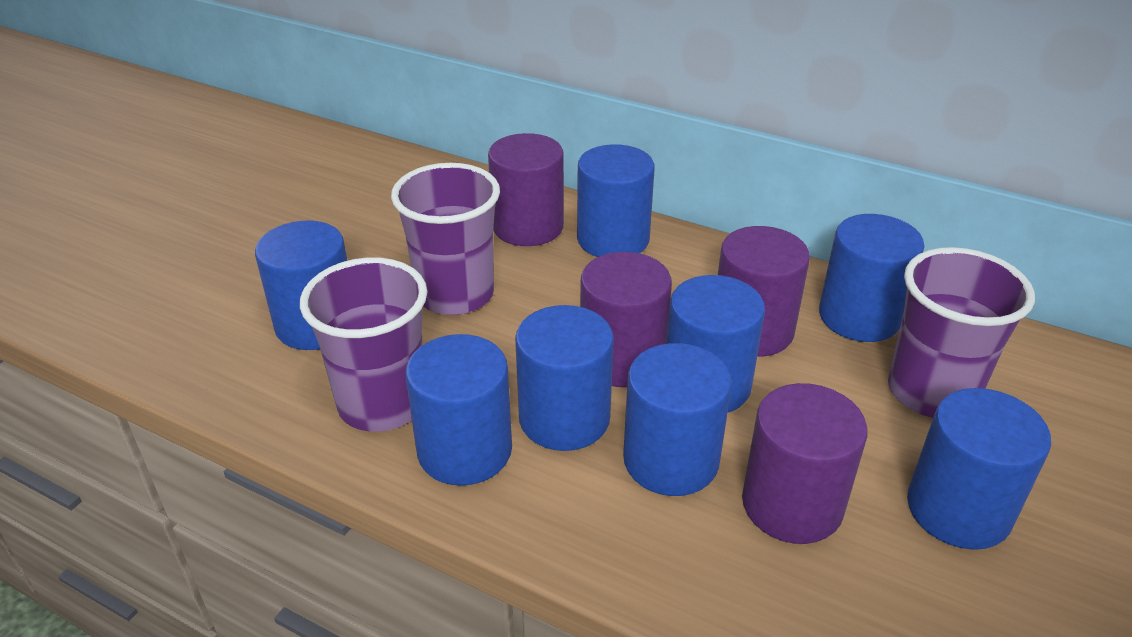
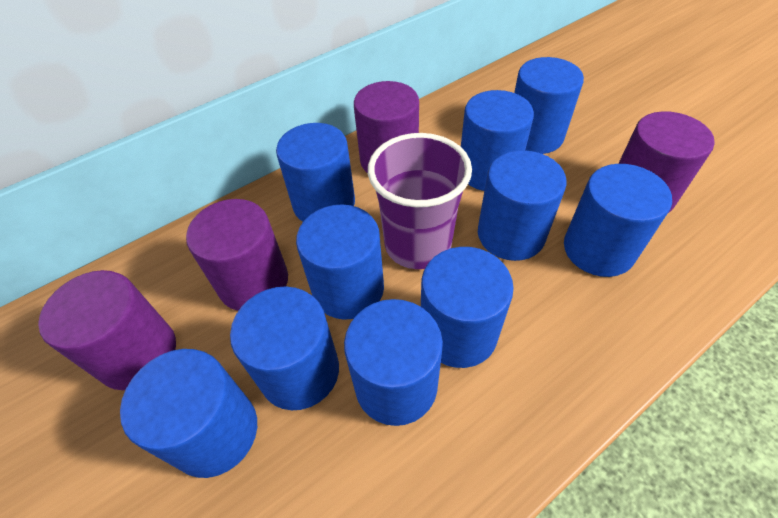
blue cylinder: 8 -> 10
purple cup: 3 -> 1

